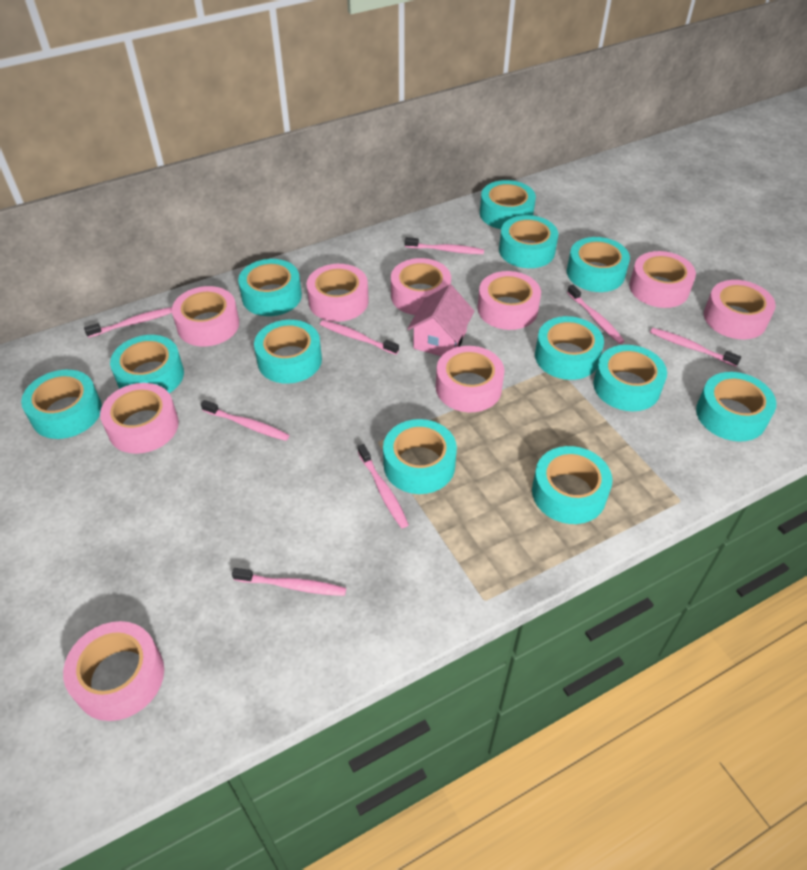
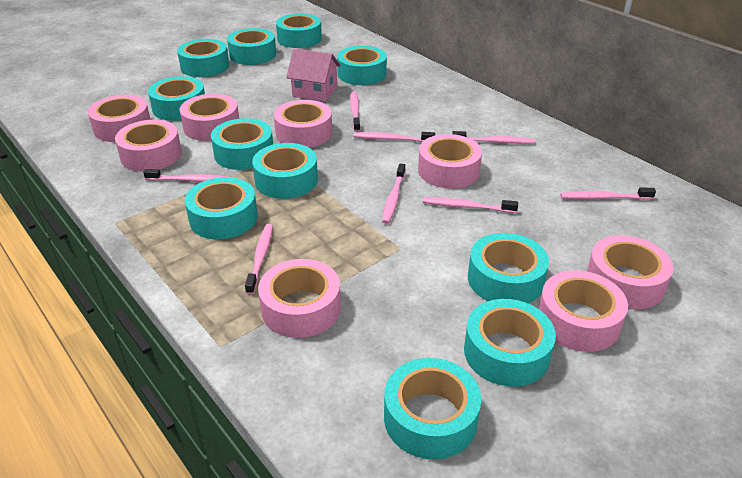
pink tape: 9 -> 8
turquoise tape: 12 -> 11

